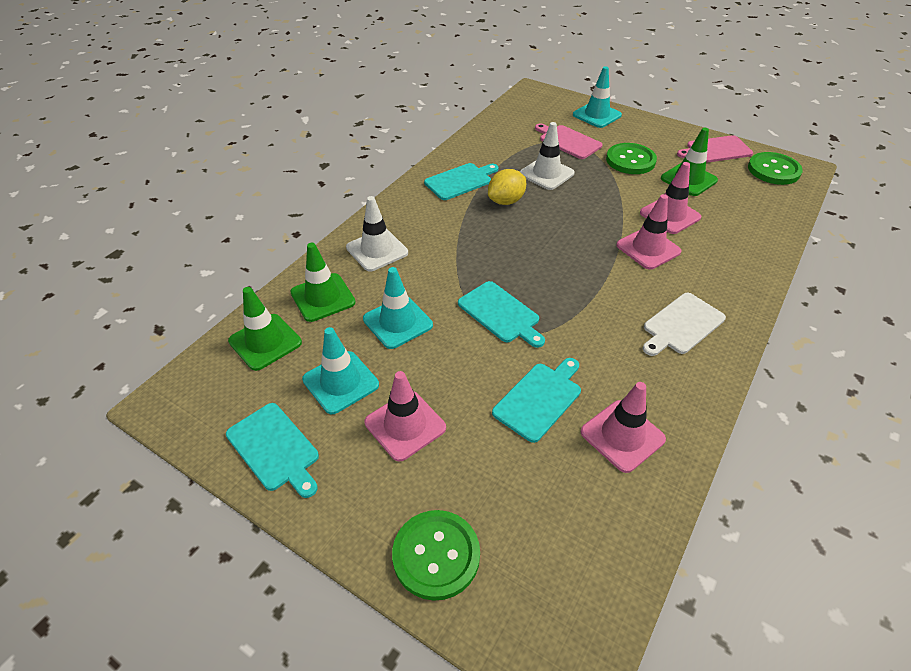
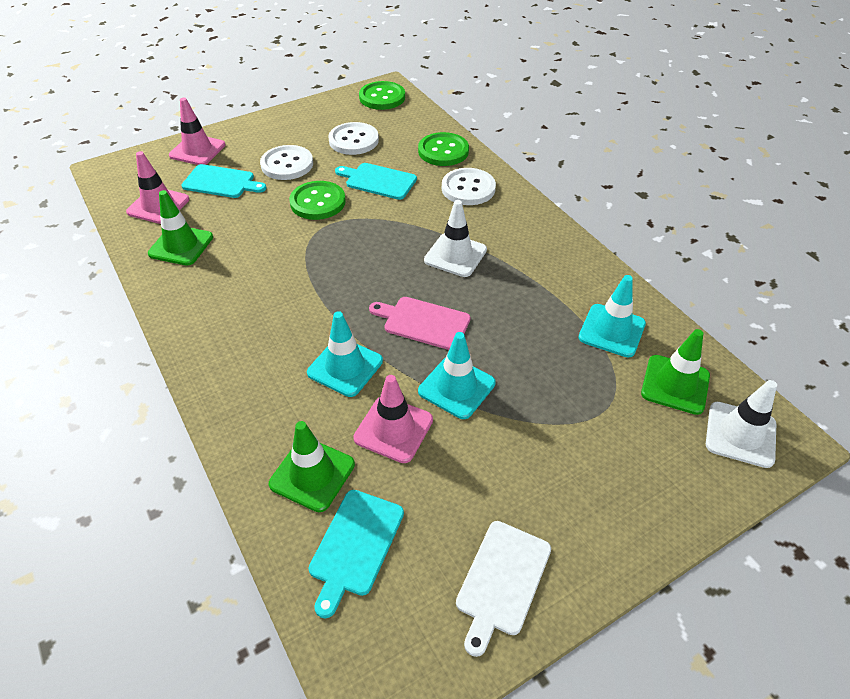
pink cutting board: 2 -> 1
pink traffic cone: 4 -> 3
turquoise cutting board: 4 -> 3
white button: 0 -> 3
yellow lemon: 1 -> 0

